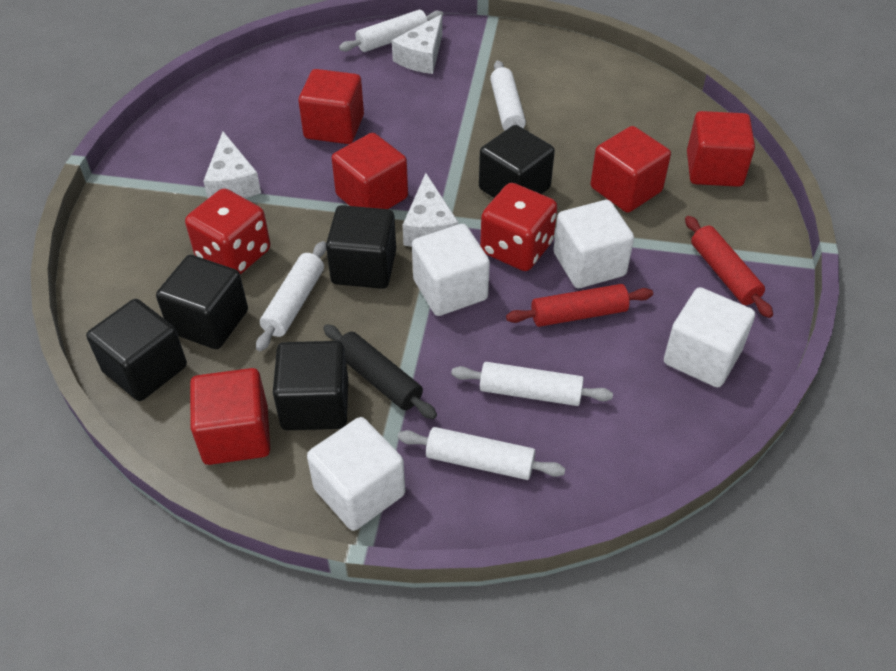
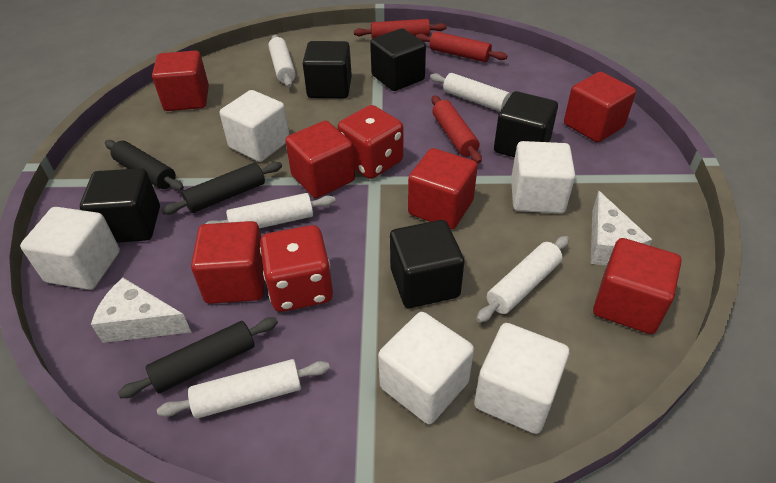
black rolling pin: 1 -> 3
red cube: 5 -> 6
red rolling pin: 2 -> 3
white cheese: 3 -> 2
white cube: 4 -> 5

